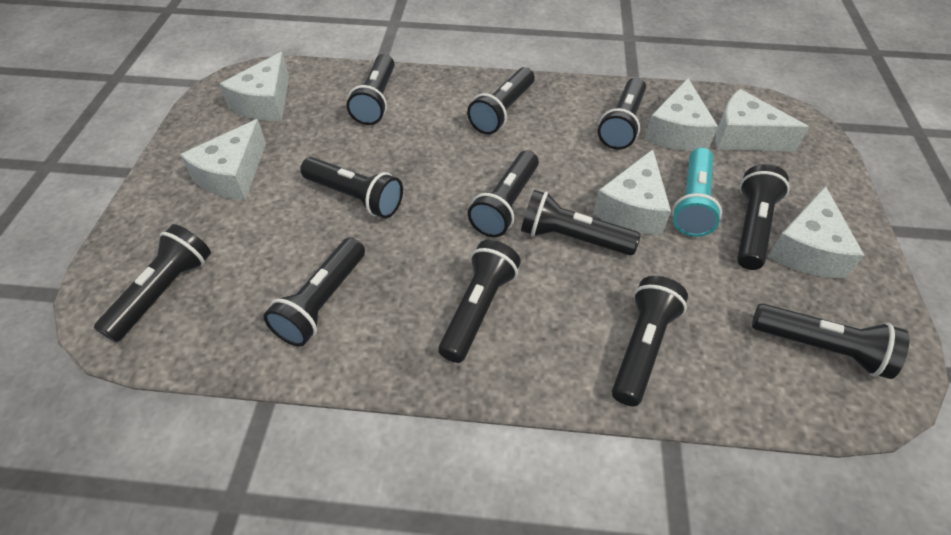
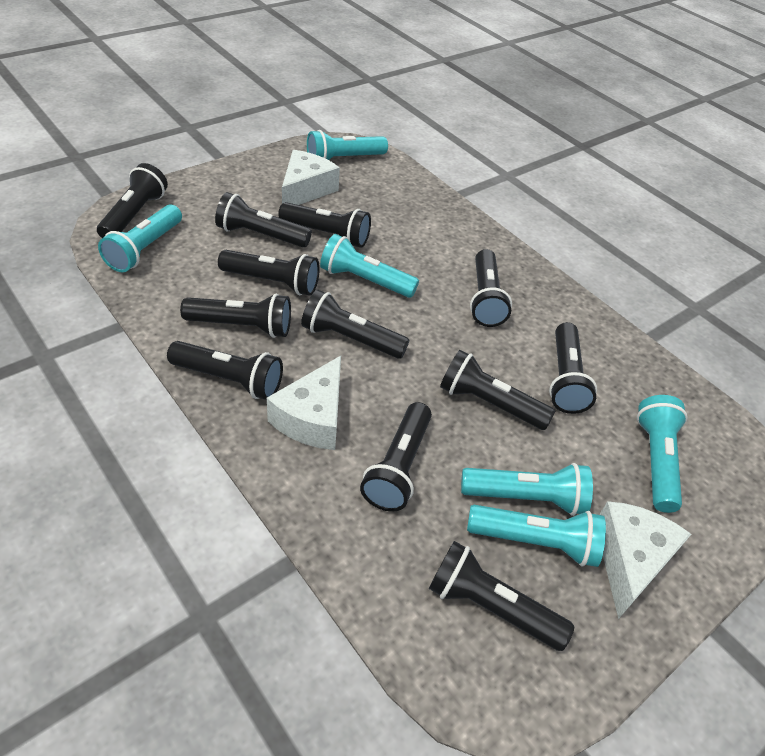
turquoise flashlight: 1 -> 6
white cheese: 6 -> 3

